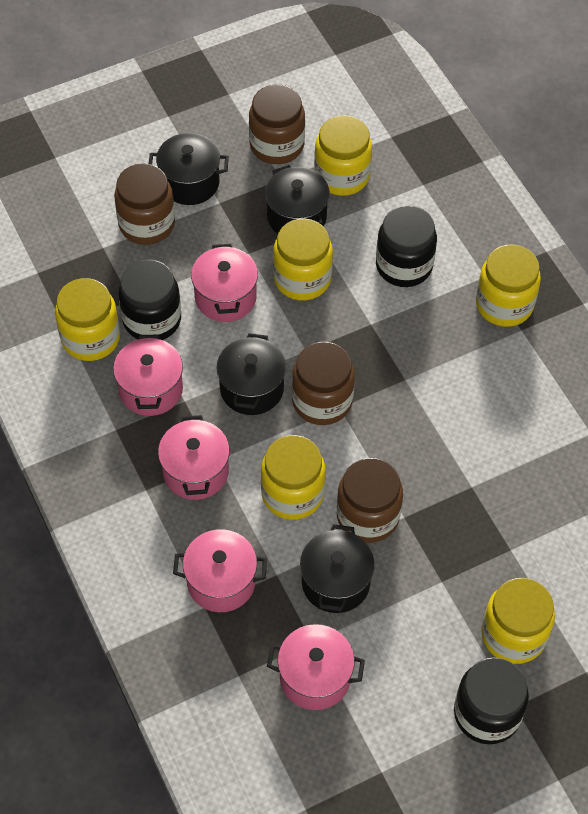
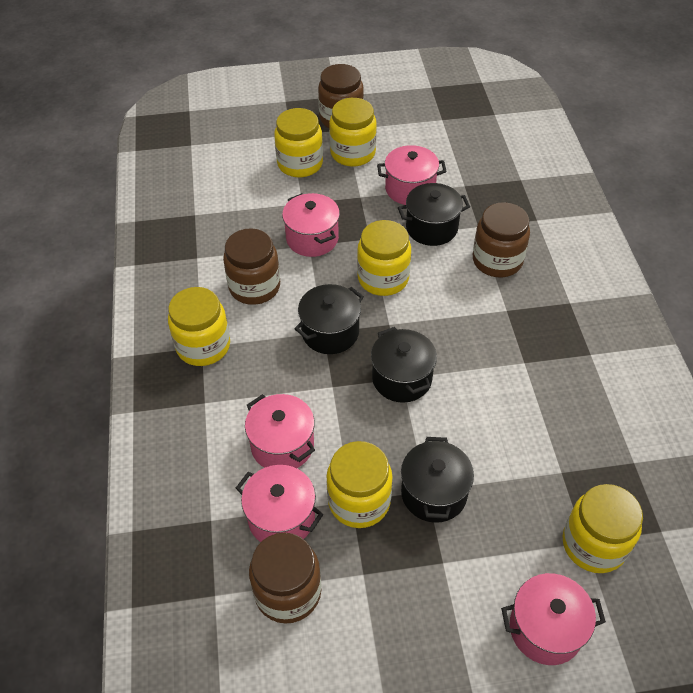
black jar: 3 -> 0

